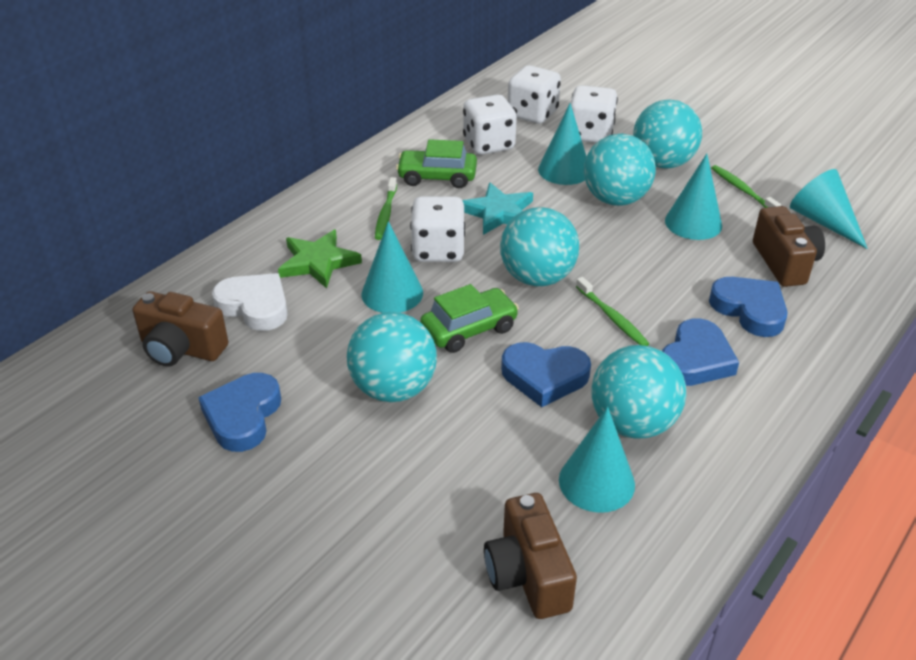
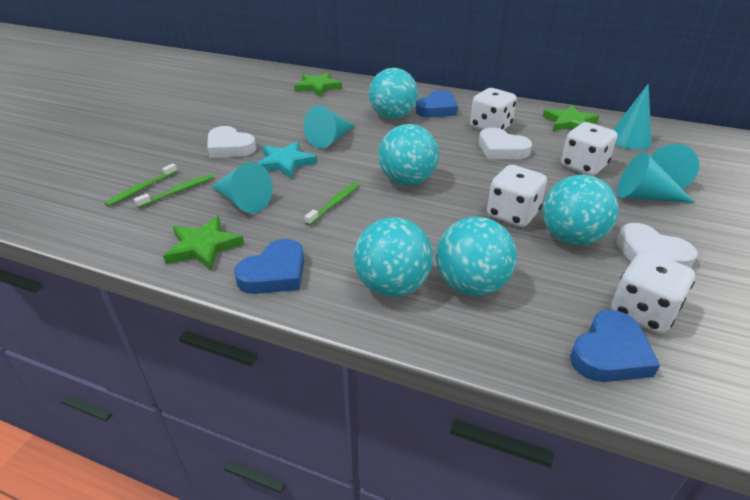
blue heart: 4 -> 3
brown camera: 3 -> 0
green car: 2 -> 0
green star: 1 -> 3
white heart: 1 -> 3

